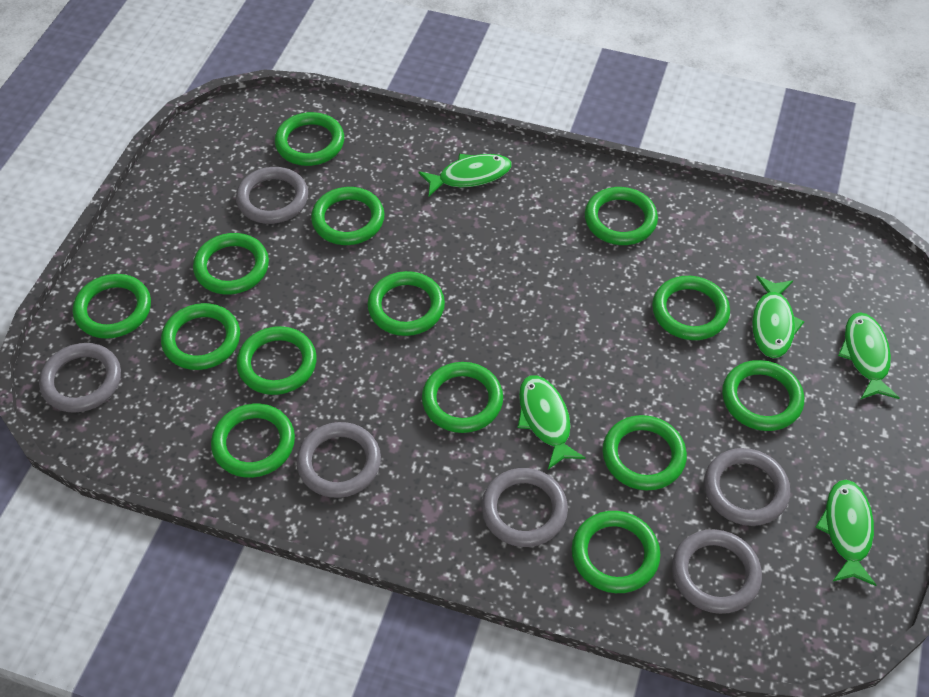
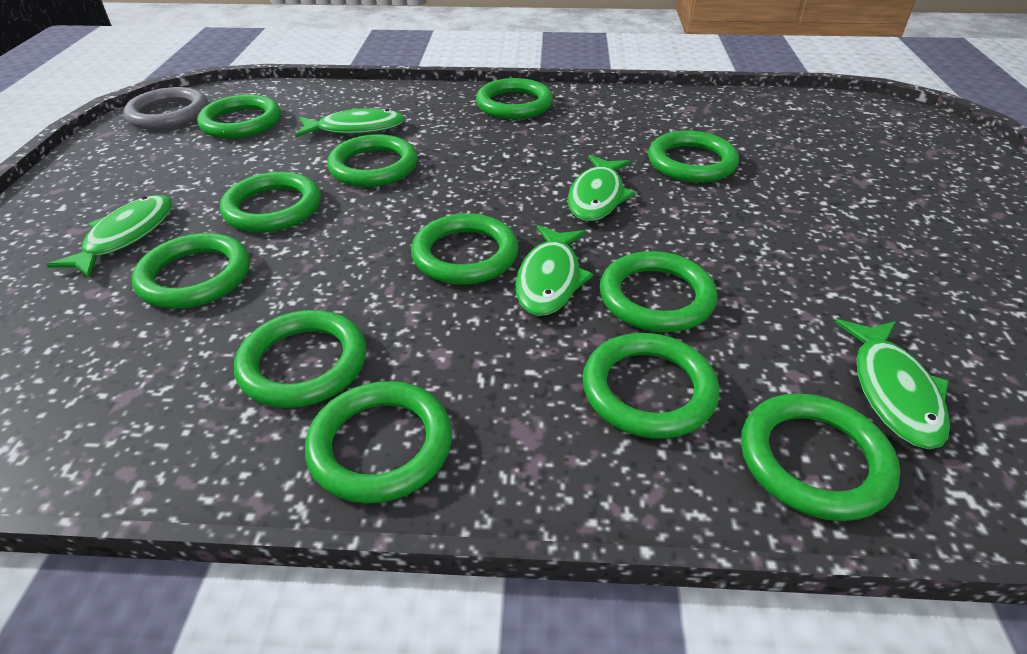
green ring: 14 -> 12
grey ring: 6 -> 1

